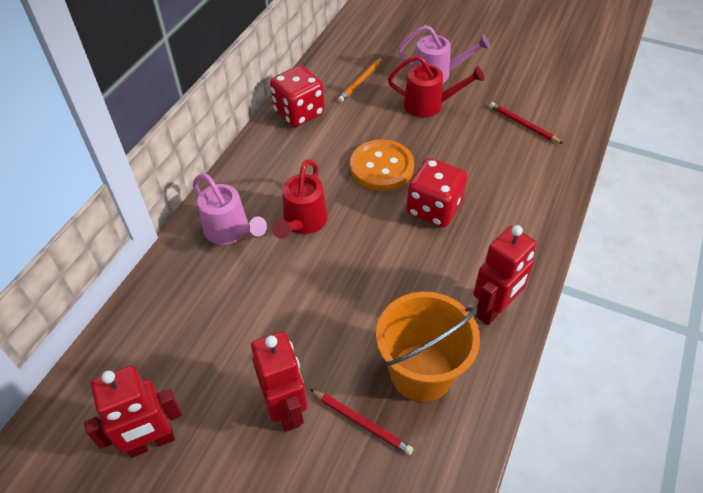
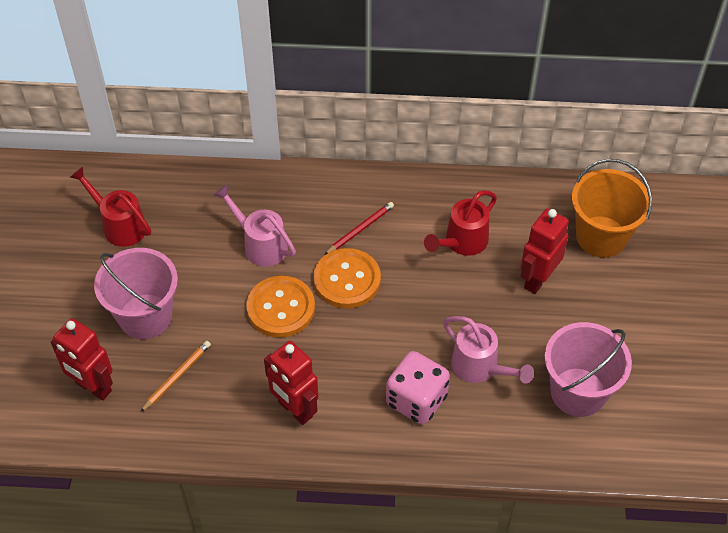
orange button: 1 -> 2
pink bucket: 0 -> 2
pink dice: 0 -> 1
red dice: 2 -> 0
red pencil: 2 -> 1

